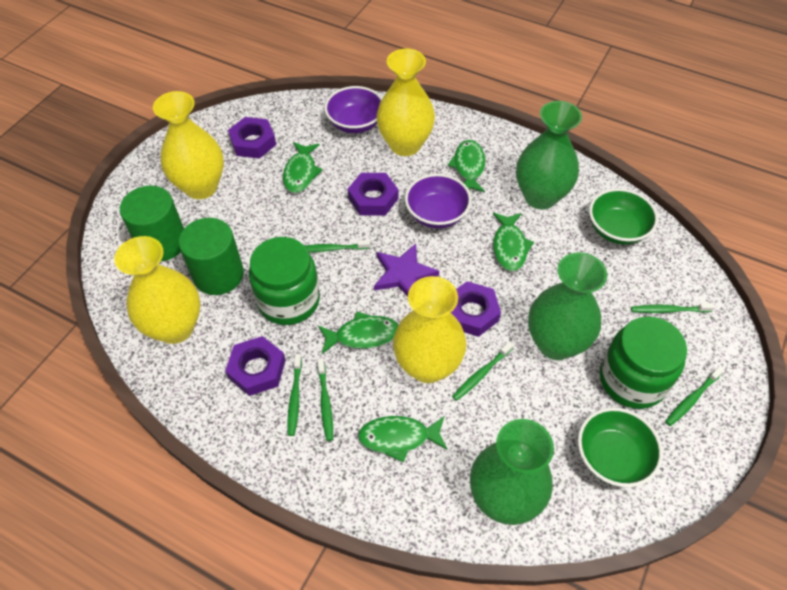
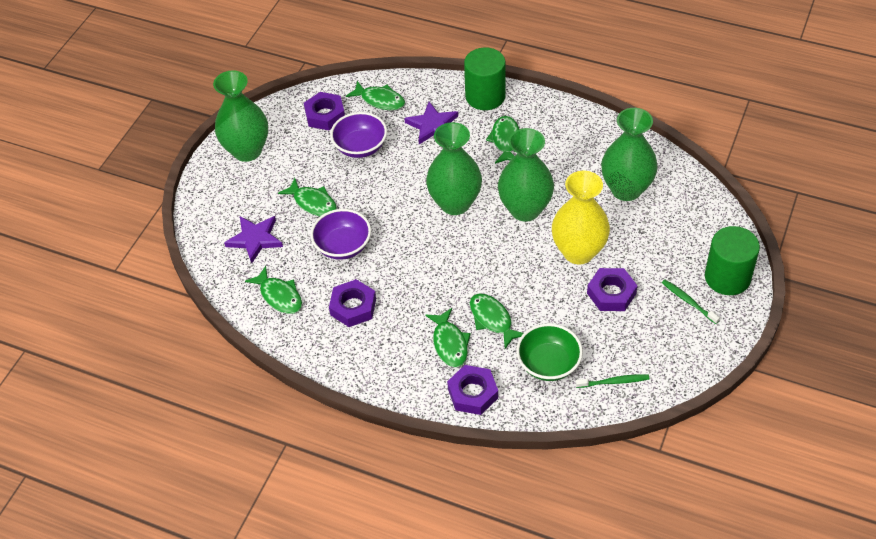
green bowl: 2 -> 1
green fish: 5 -> 6
green jar: 2 -> 0
green toothbrush: 6 -> 2
green vase: 3 -> 4
purple star: 1 -> 2
yellow vase: 4 -> 1

